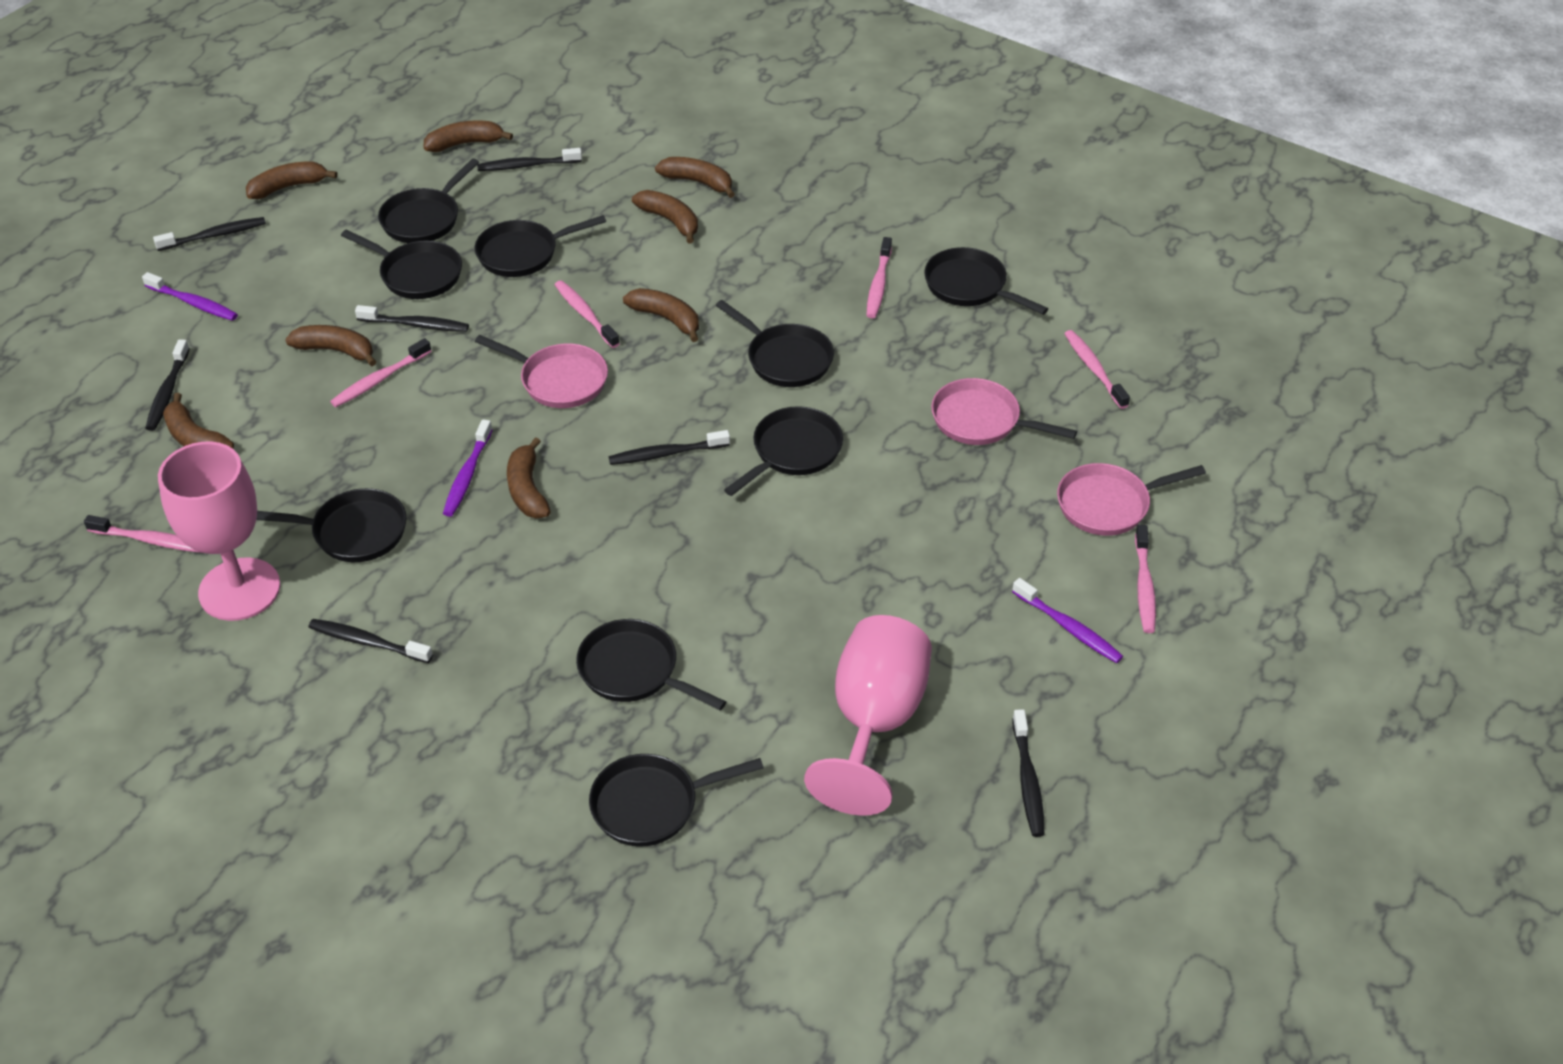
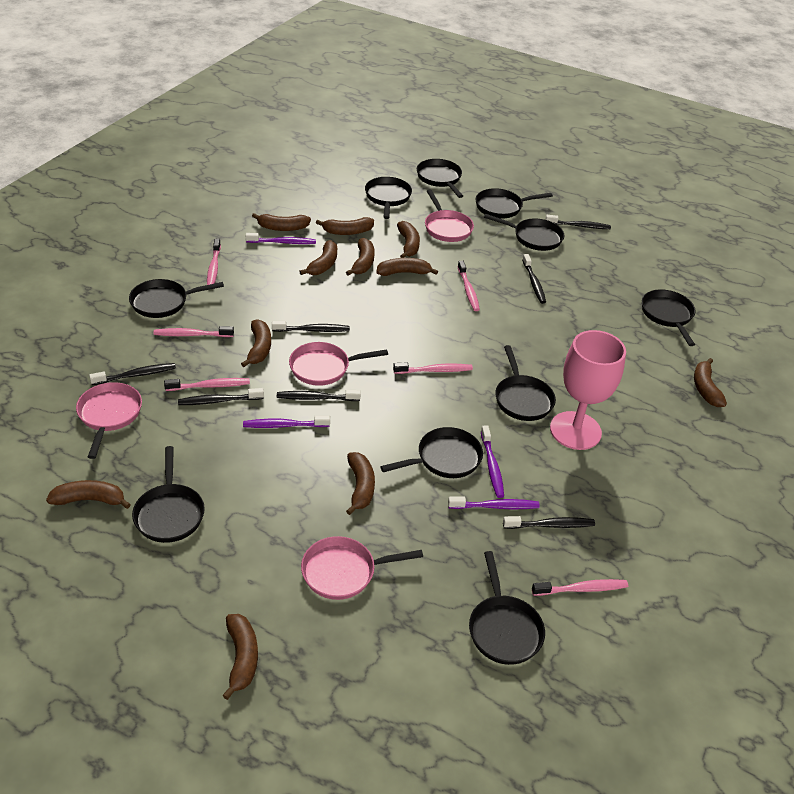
black pan: 9 -> 10
brown banana: 8 -> 11
pink goblet: 2 -> 1
pink pan: 3 -> 4
purple toothbrush: 3 -> 4

